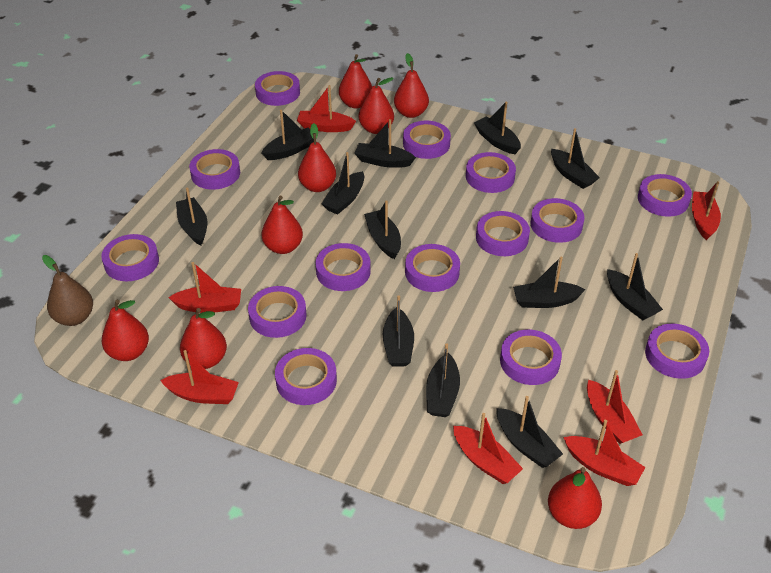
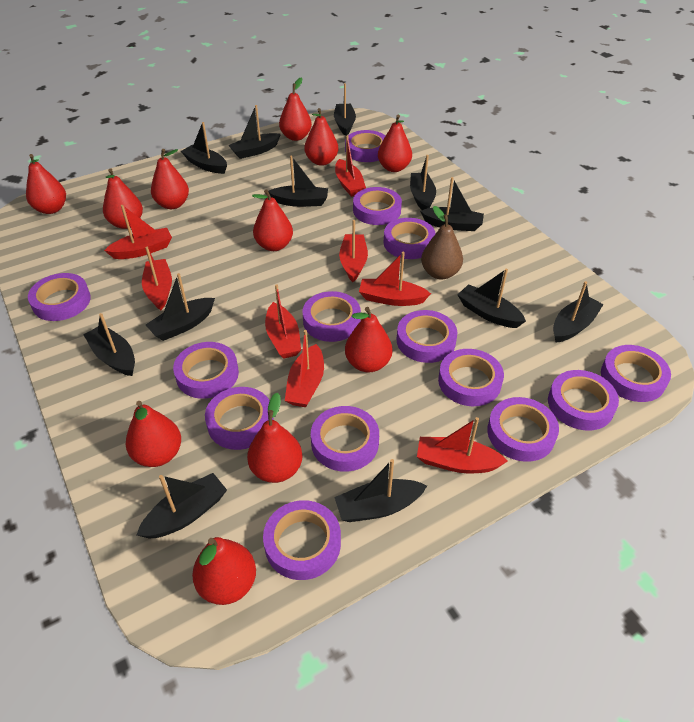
red boat: 7 -> 8
red pear: 8 -> 11

